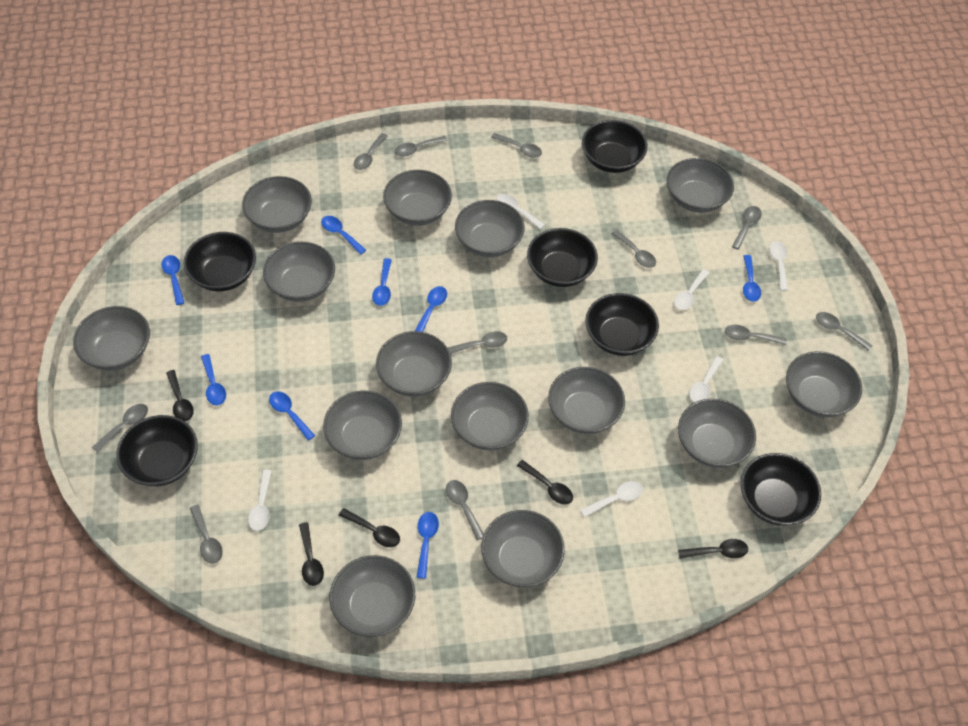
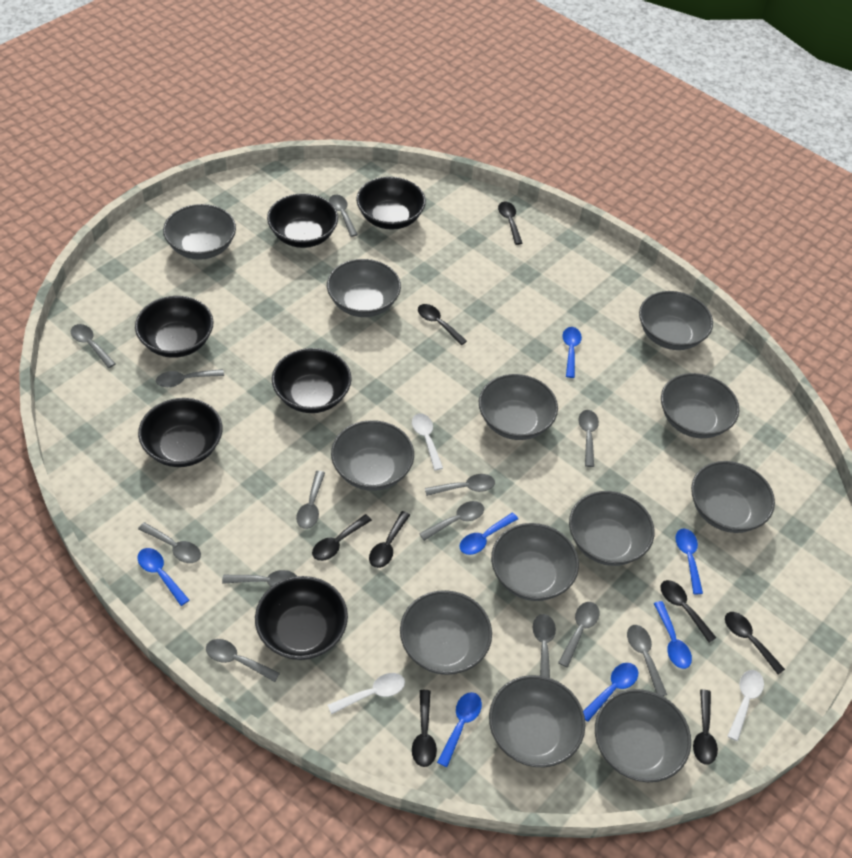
black spoon: 5 -> 8
blue spoon: 8 -> 7
grey bowl: 14 -> 12
grey spoon: 11 -> 13
white spoon: 6 -> 3

